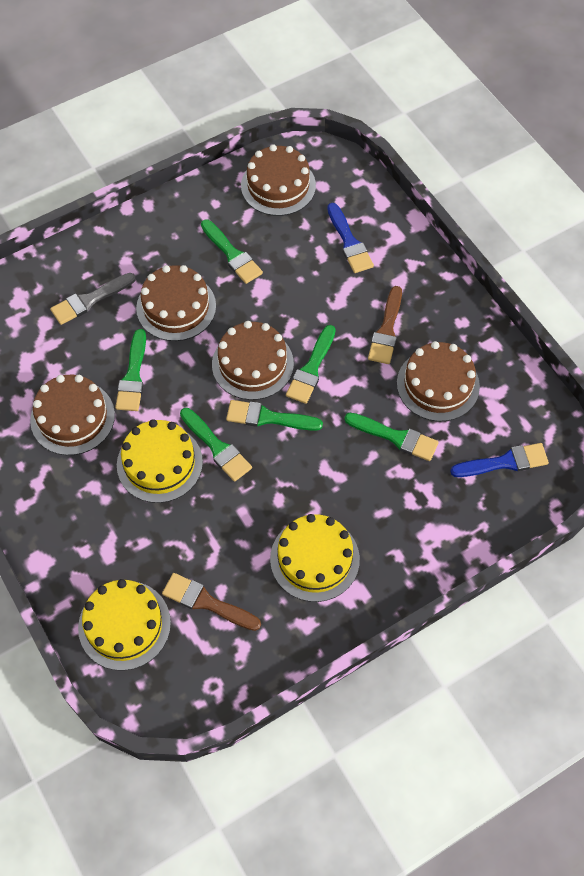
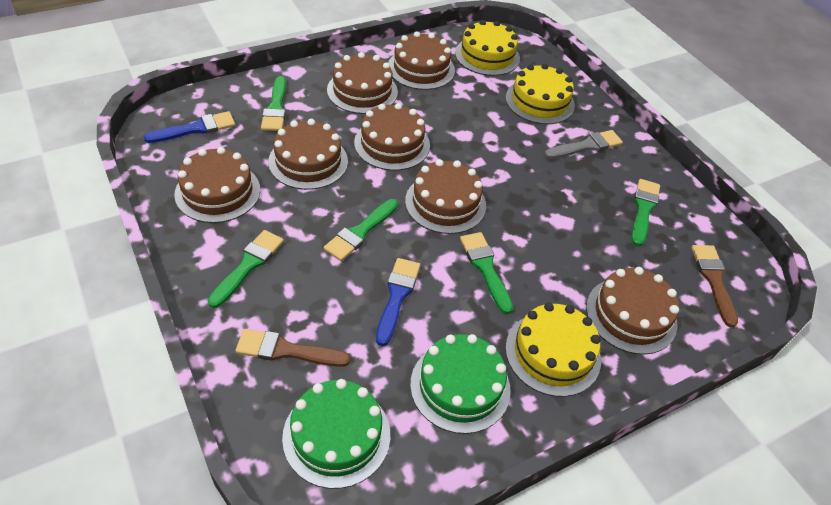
brown cake: 5 -> 7
green brush: 6 -> 5
green cake: 0 -> 2

